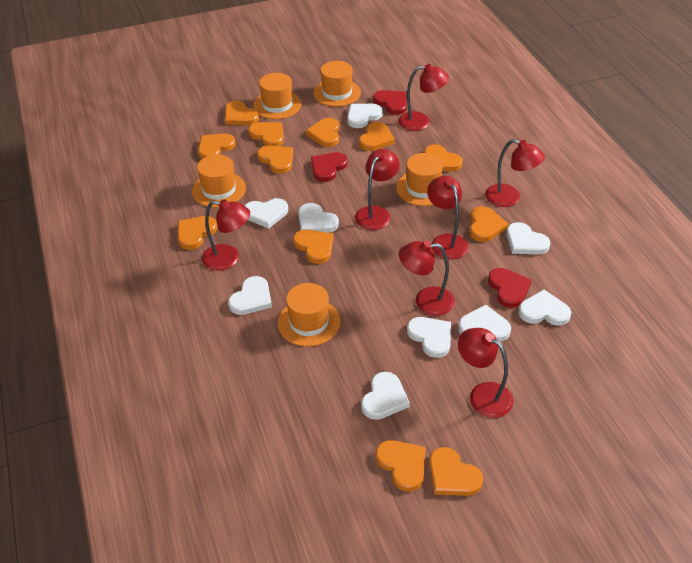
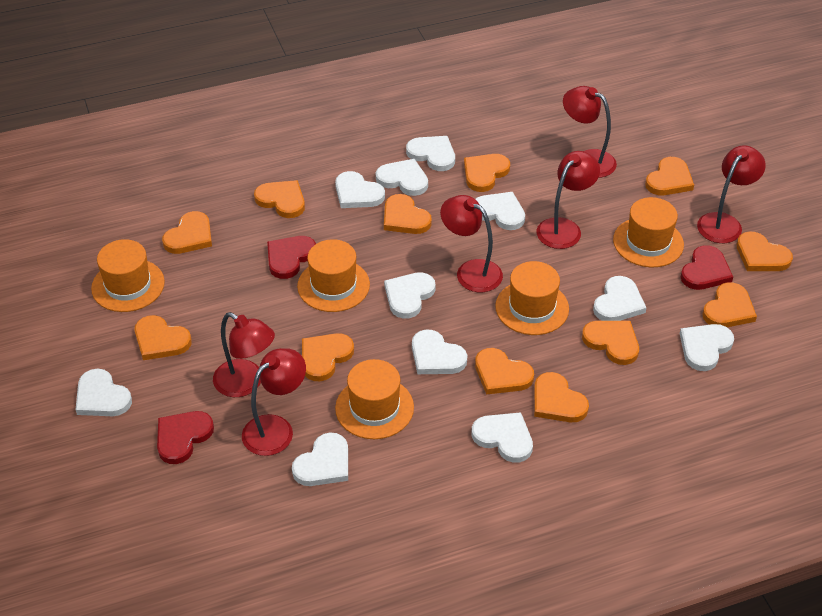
red lamp: 7 -> 6
white heart: 9 -> 11

